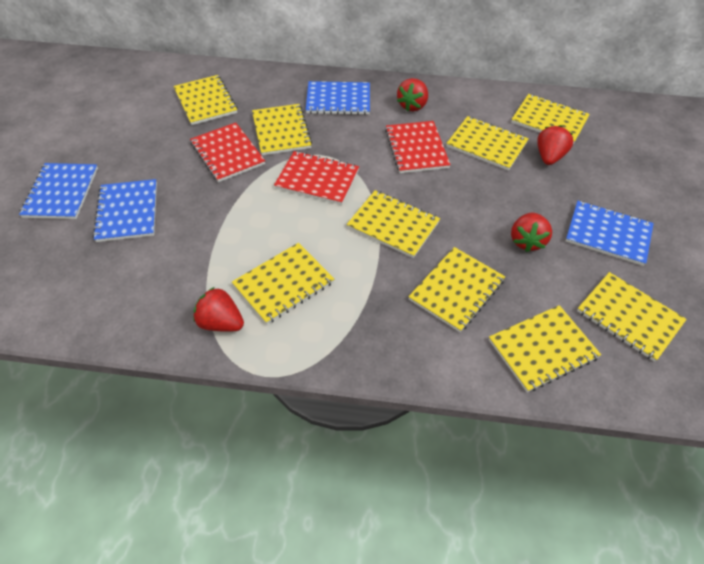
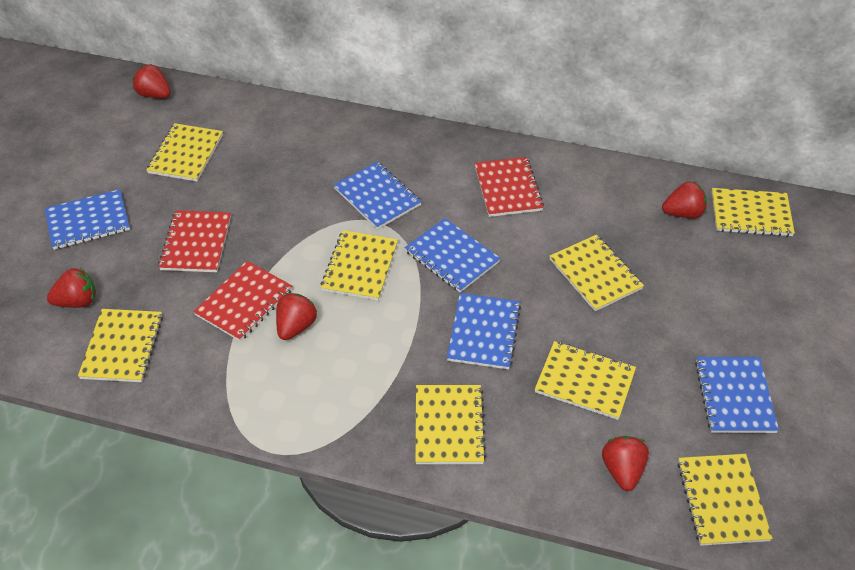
blue notebook: 4 -> 5
red strawberry: 4 -> 5
yellow notebook: 9 -> 8

